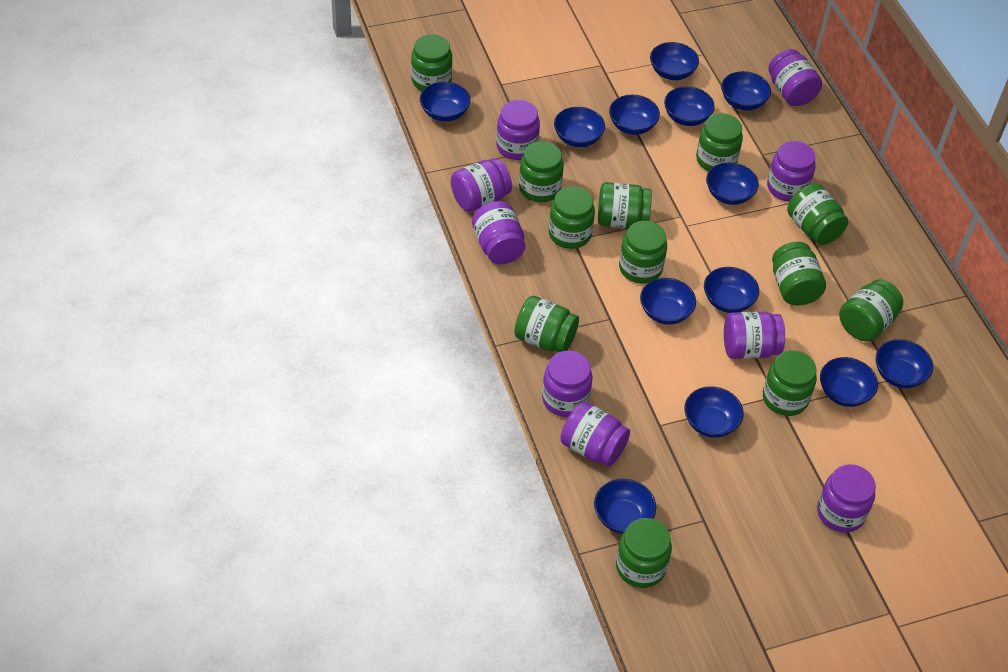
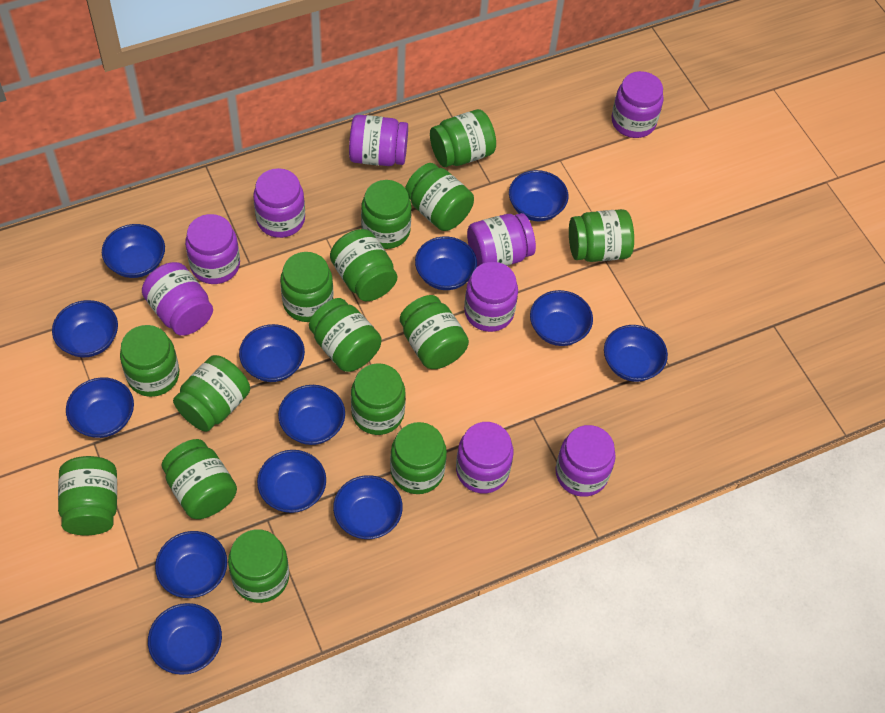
green jar: 12 -> 15

